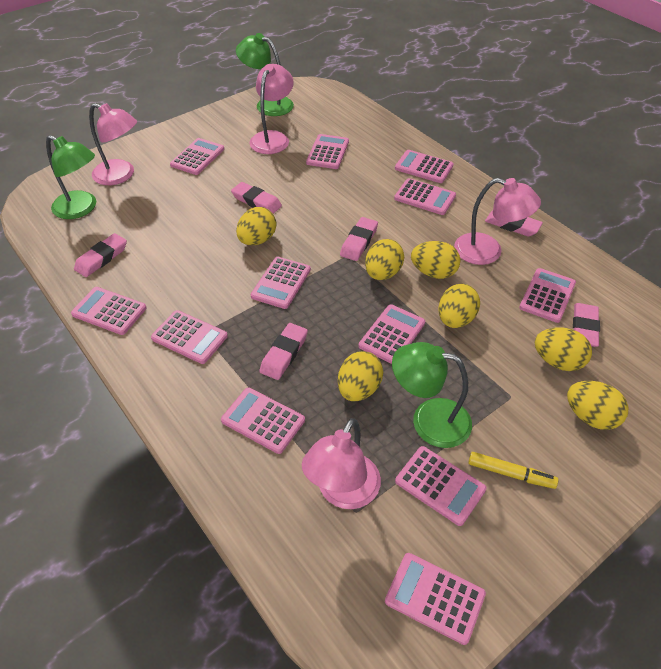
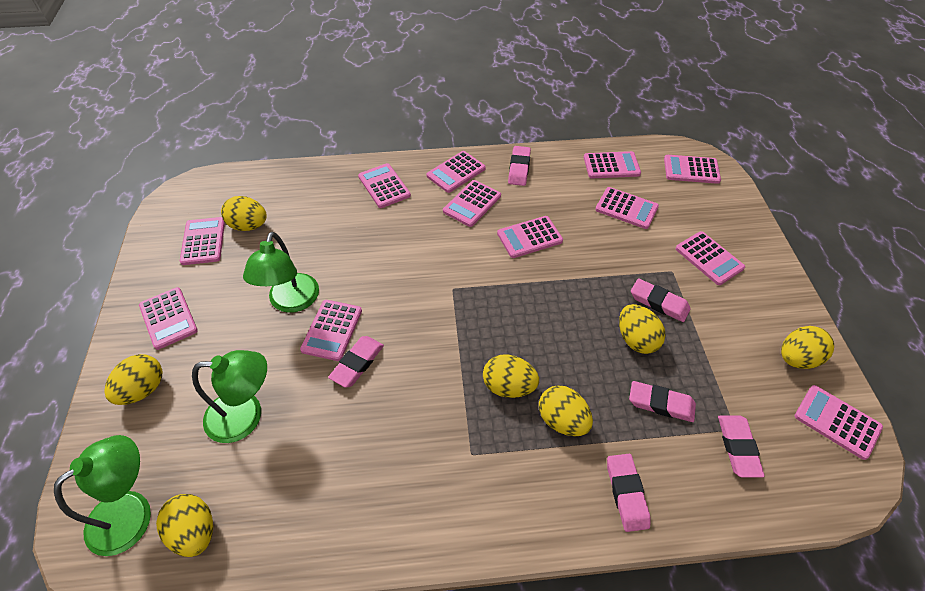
pink lamp: 4 -> 0
yellow marker: 1 -> 0

